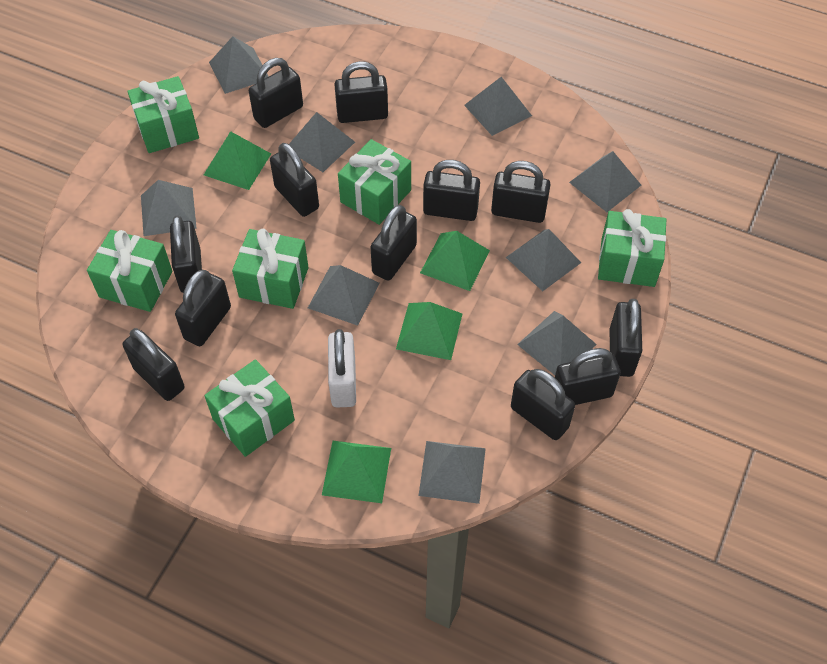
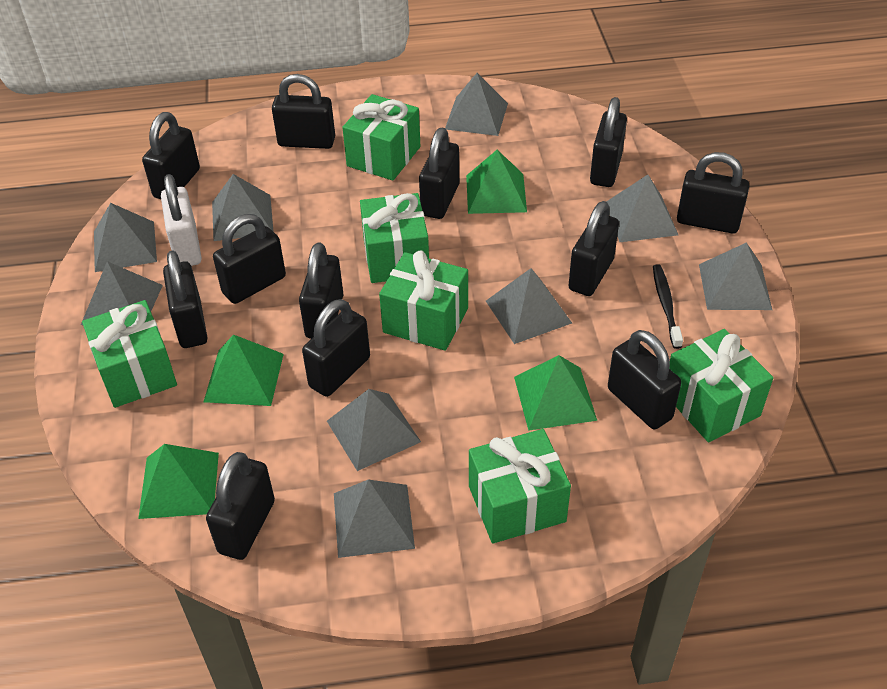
black toothbrush: 0 -> 1

